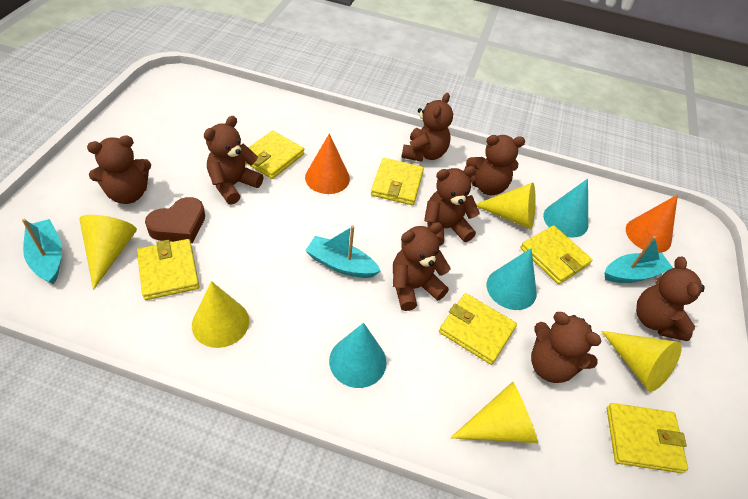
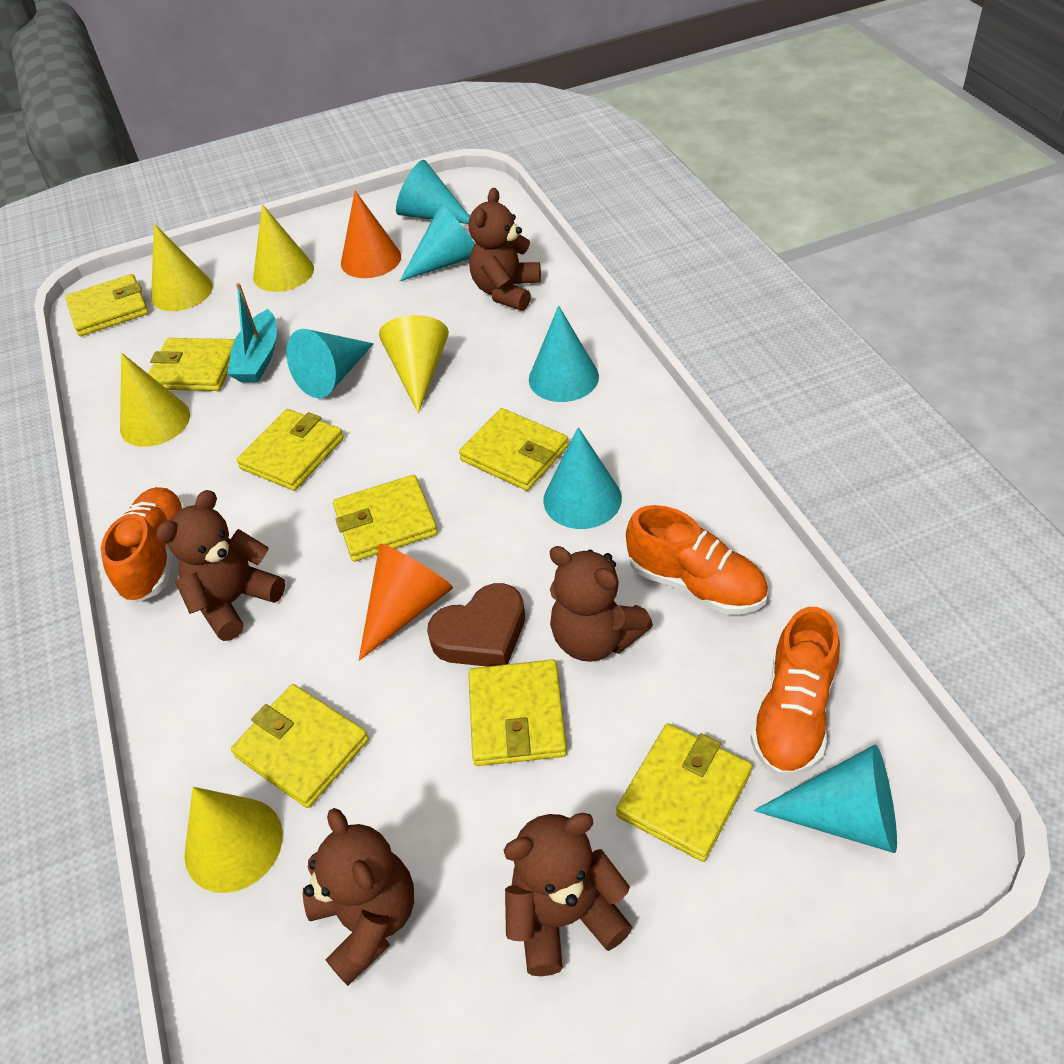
brown teddy bear: 8 -> 5
orange shoe: 0 -> 3
turquoise boat: 3 -> 1
turquoise cone: 3 -> 6
yellow wallet: 6 -> 8

